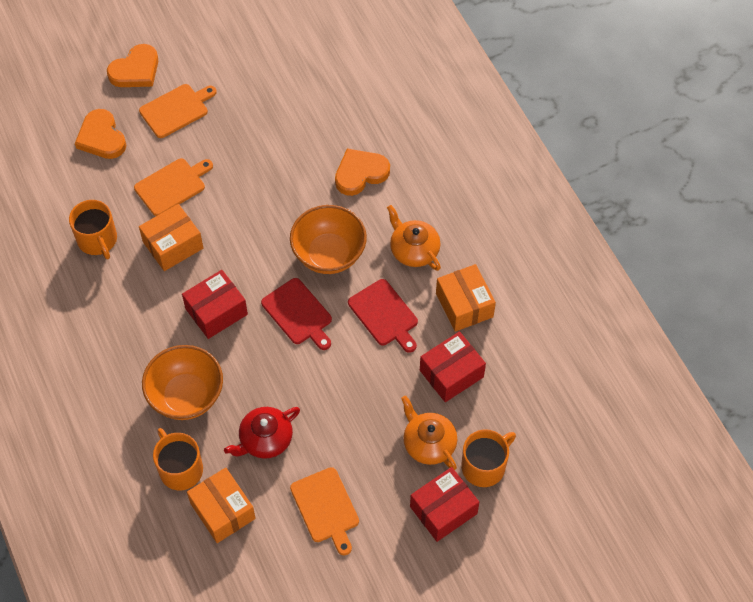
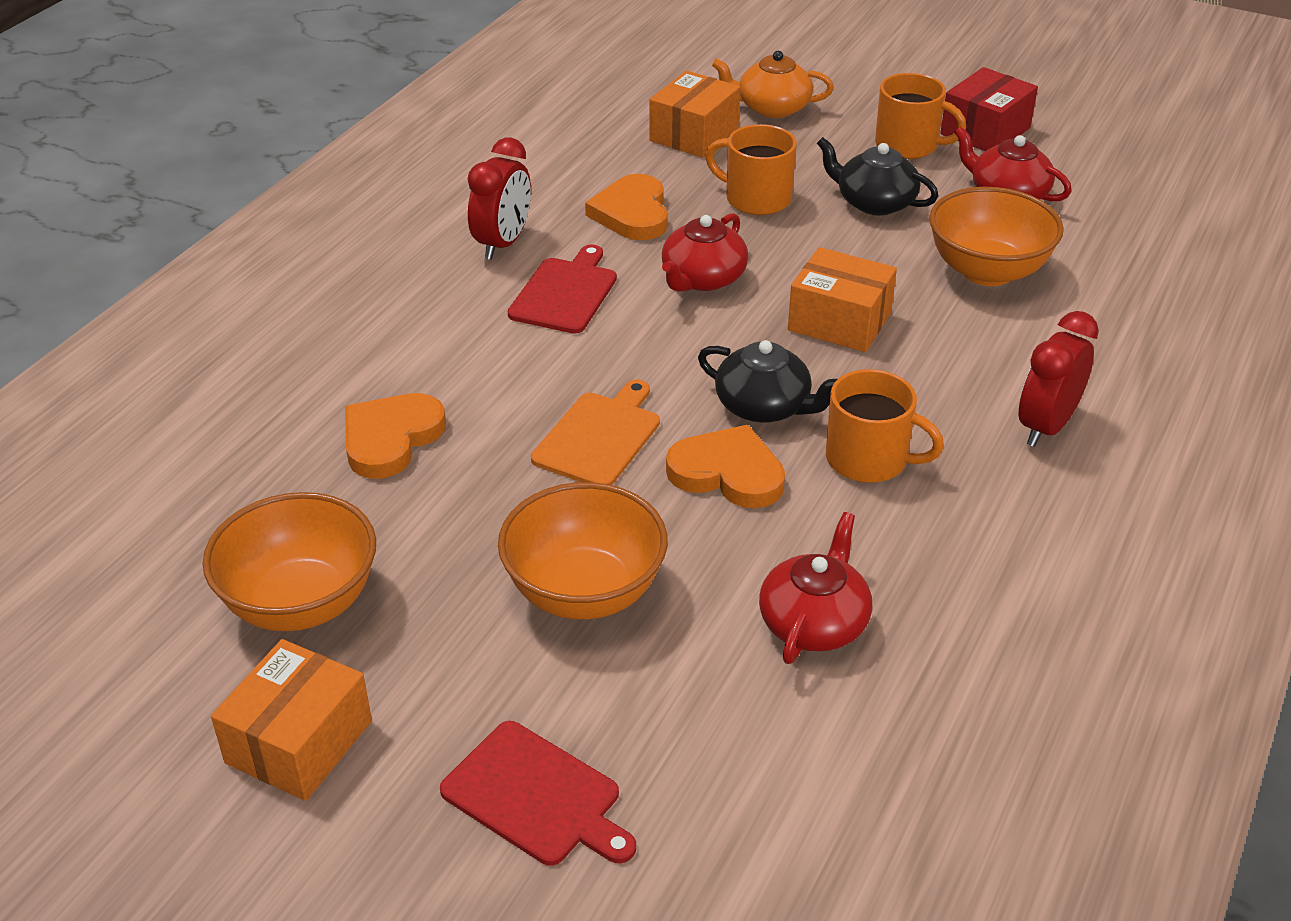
black teapot: 0 -> 2
orange bowl: 2 -> 3
orange cutting board: 3 -> 1
orange teapot: 2 -> 1
red box: 3 -> 1
red clock: 0 -> 2
red teapot: 1 -> 3

